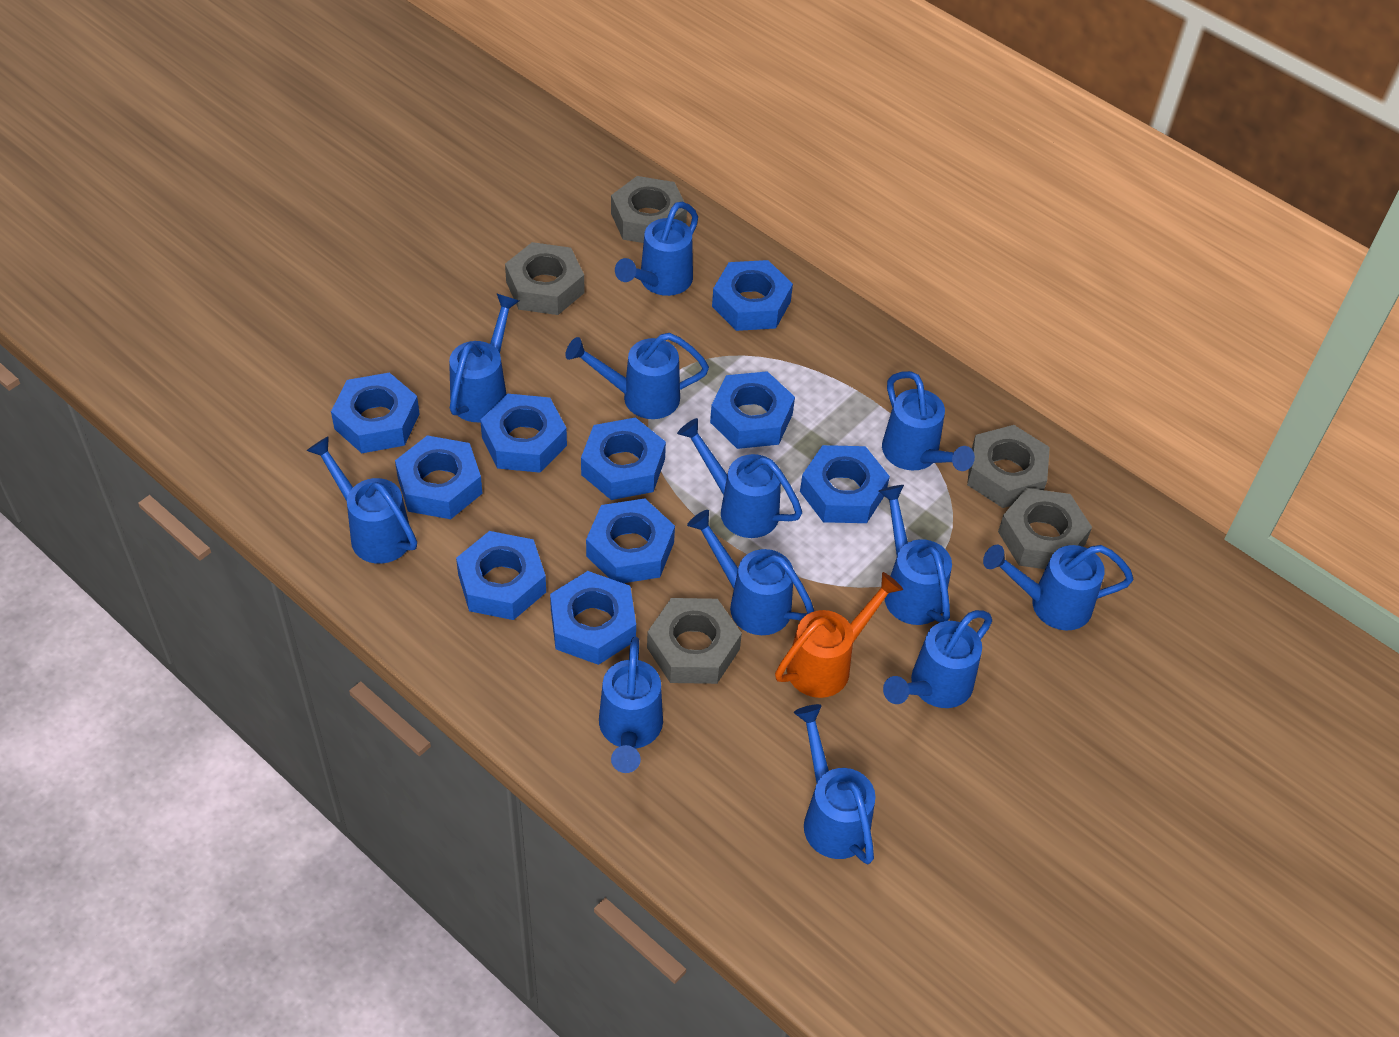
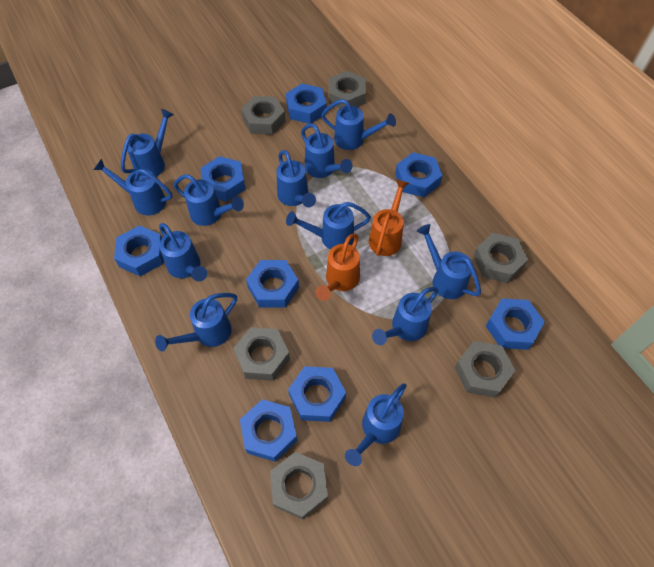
blue nut: 10 -> 8
grey nut: 5 -> 6
orange watering can: 1 -> 2

